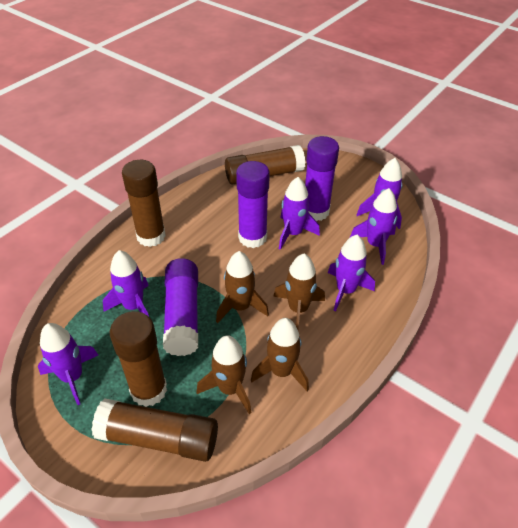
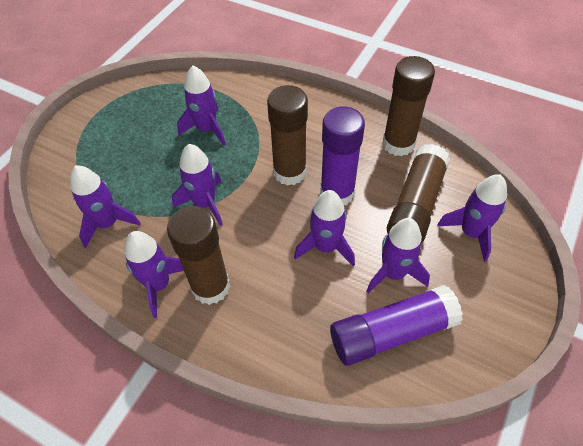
brown rocket: 4 -> 0
purple glue stick: 3 -> 2
purple rocket: 6 -> 7

